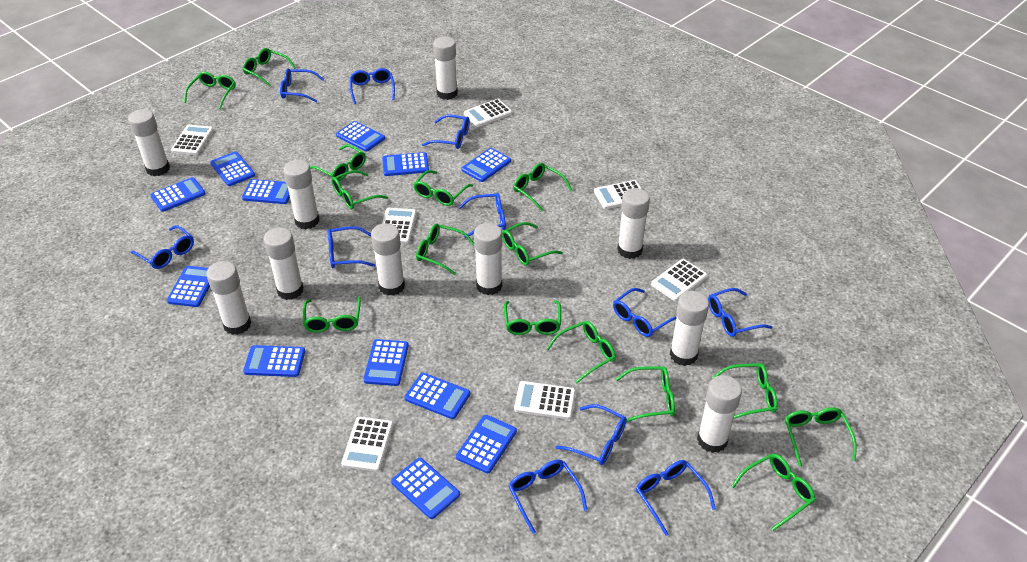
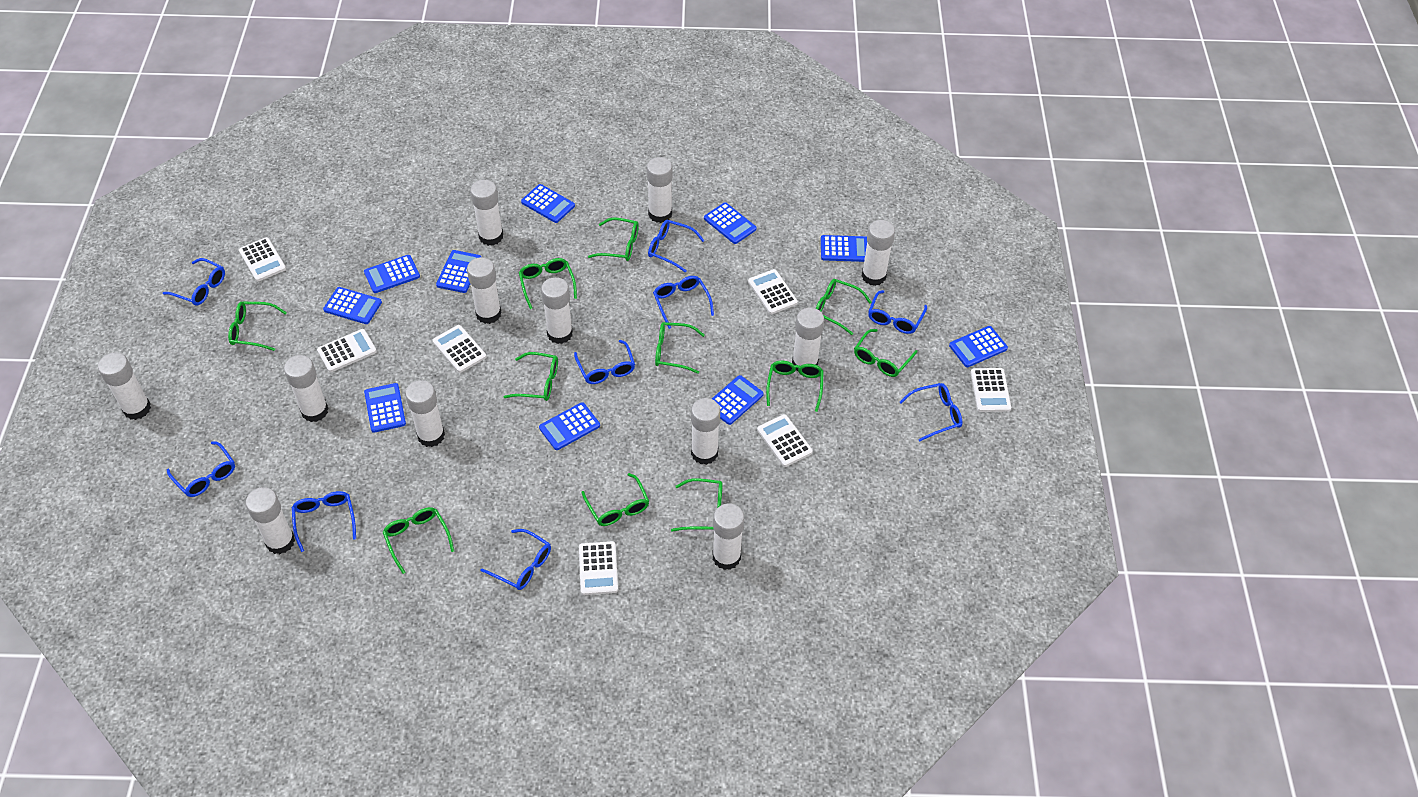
blue calculator: 12 -> 10
blue glasses: 11 -> 9
green glasses: 15 -> 11
white glue stick: 10 -> 12

